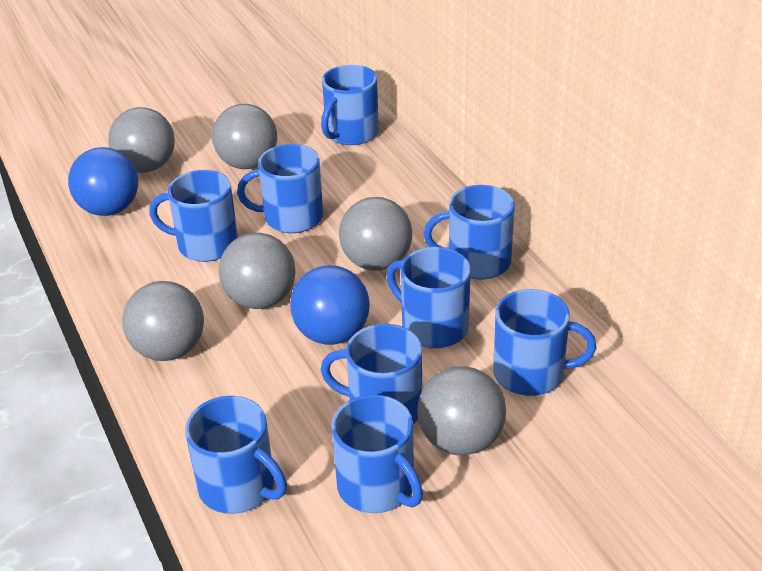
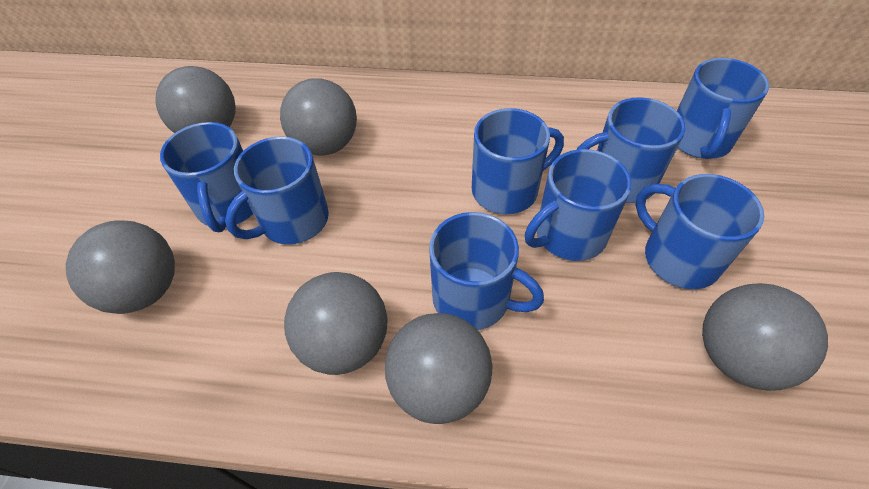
blue ball: 2 -> 0
blue mug: 9 -> 8

